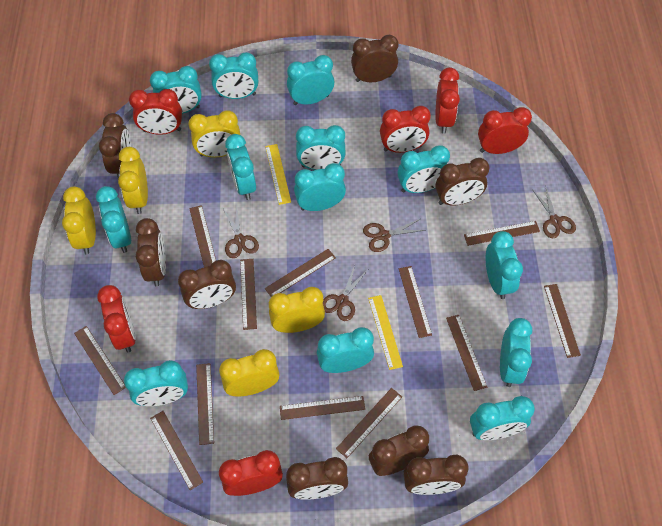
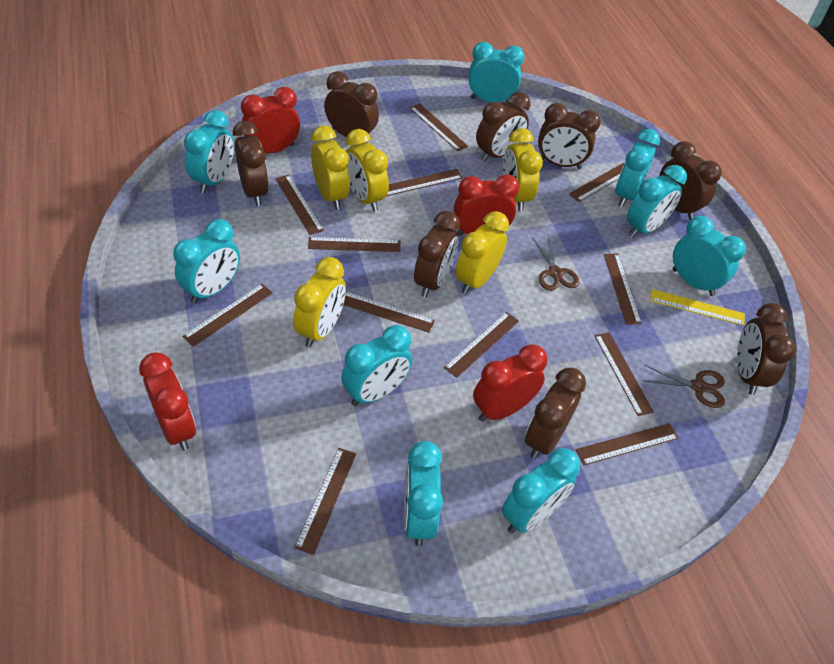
brown scissors: 4 -> 2
red clock: 6 -> 4
turquoise clock: 13 -> 9
yellow ruler: 2 -> 1

